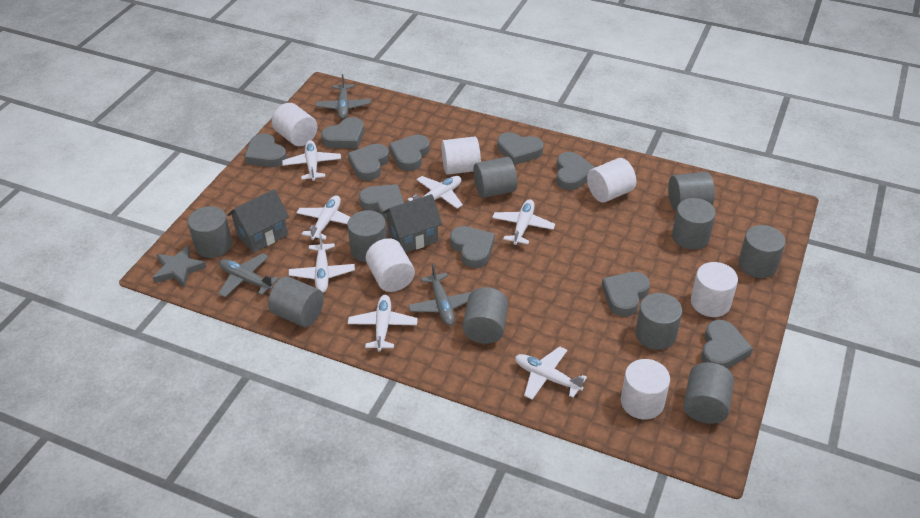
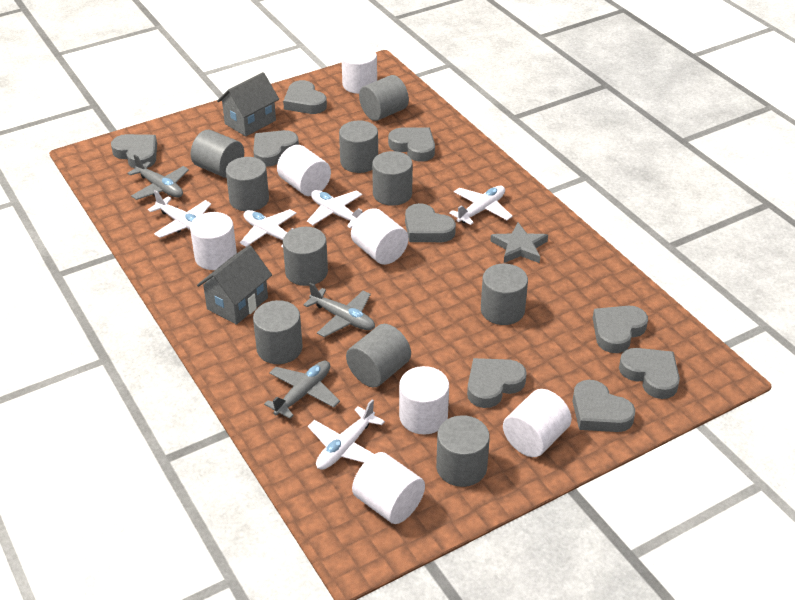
grey heart: 10 -> 9
white cylinder: 6 -> 7
white plane: 7 -> 5

